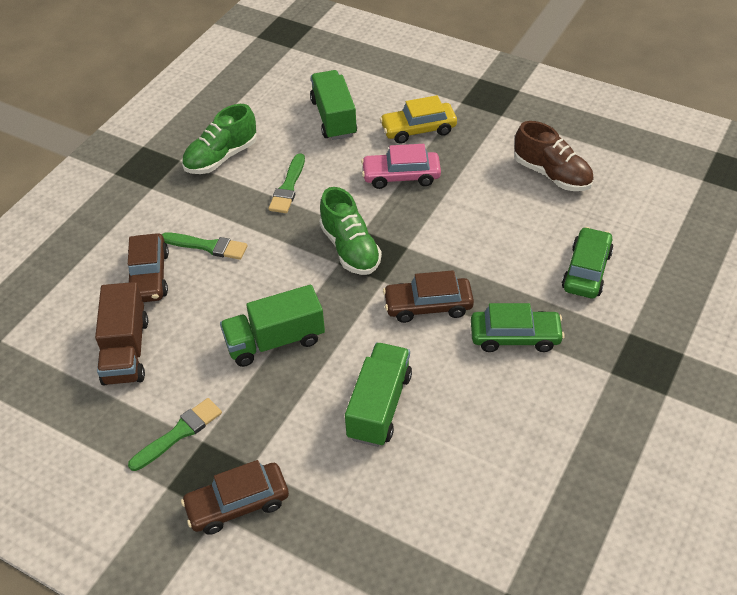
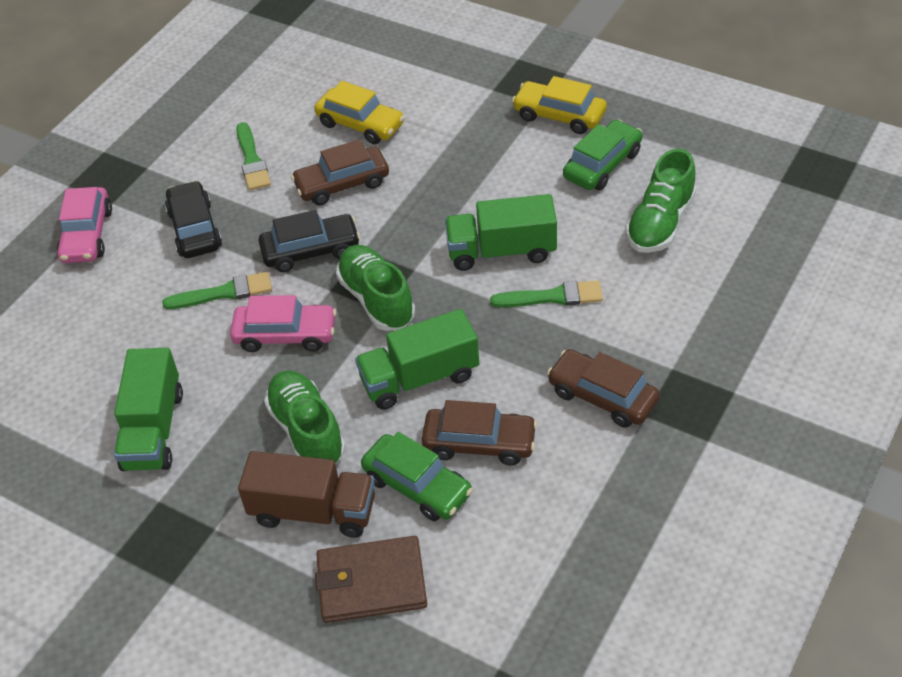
black car: 0 -> 2
brown shoe: 1 -> 0
brown wallet: 0 -> 1
green shoe: 2 -> 3
pink car: 1 -> 2
yellow car: 1 -> 2

